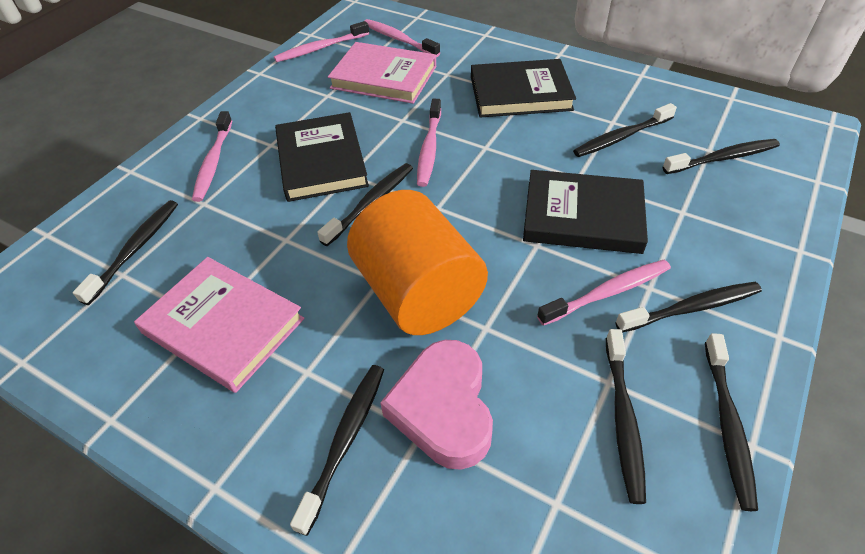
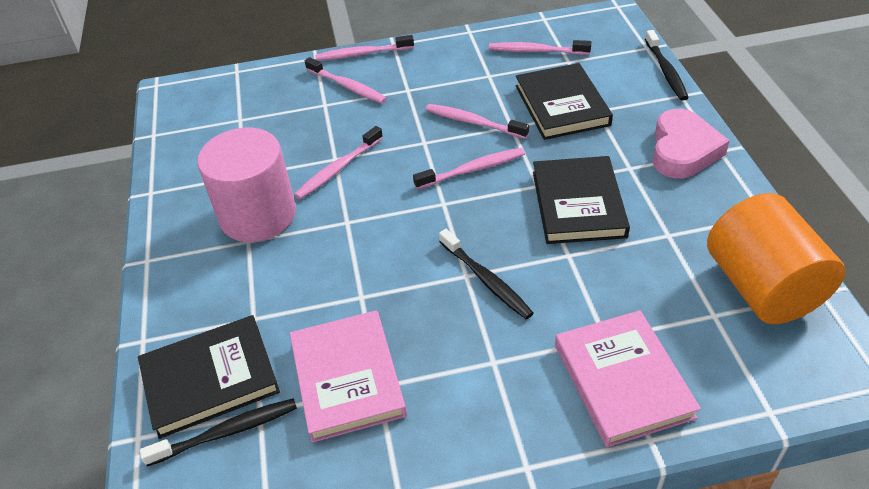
black toothbrush: 8 -> 3
pink cylinder: 0 -> 1
pink toothbrush: 5 -> 6

